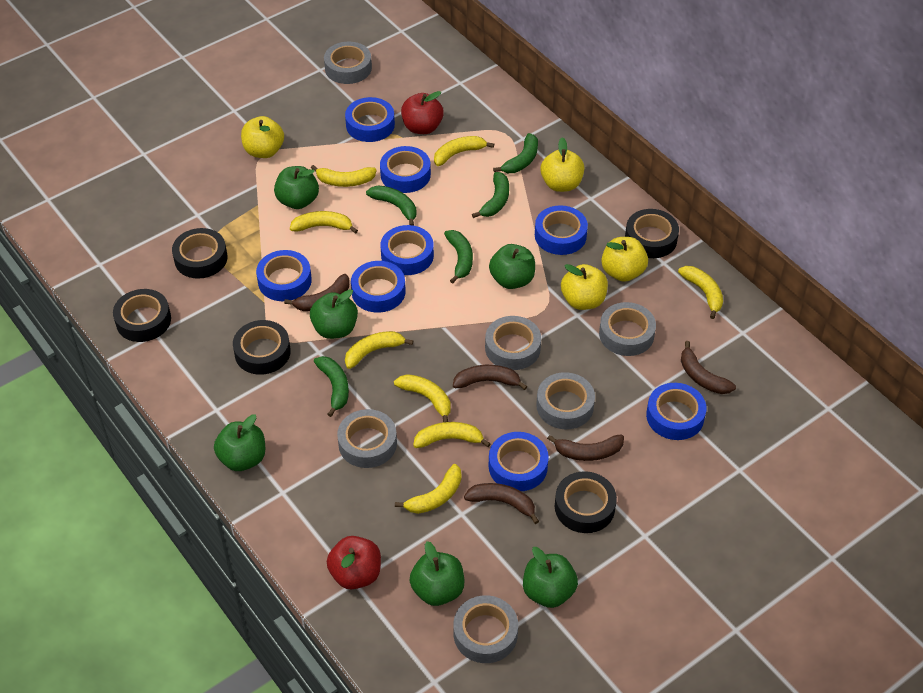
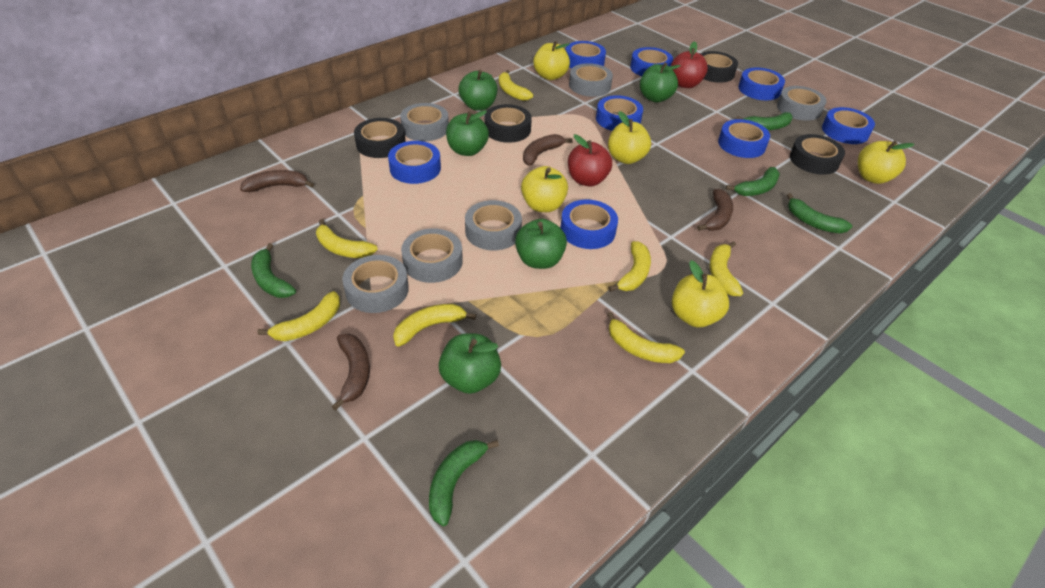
black tape: 5 -> 4
brown banana: 5 -> 4
green apple: 6 -> 5
yellow apple: 4 -> 5
yellow banana: 8 -> 7

